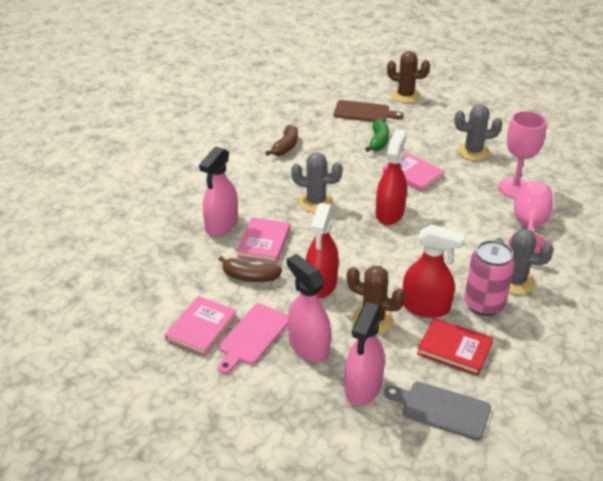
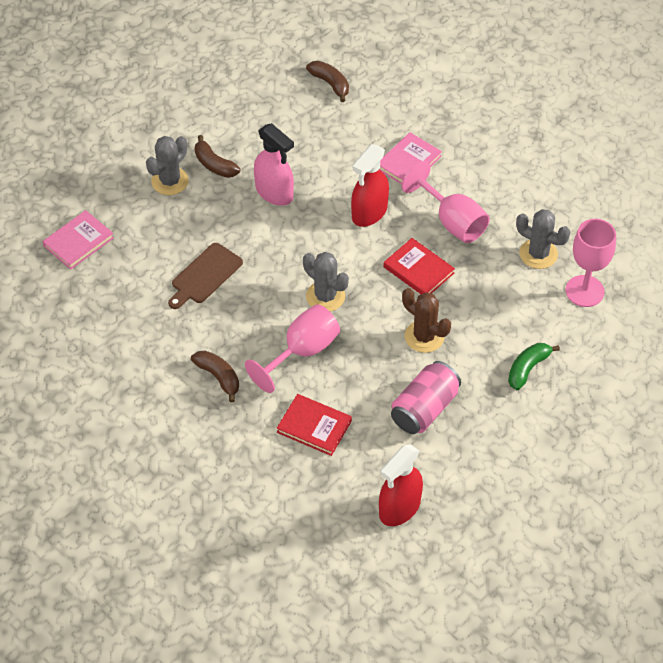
brown banana: 2 -> 3
brown cactus: 2 -> 1
grey cutting board: 1 -> 0
pink book: 3 -> 2
pink cutting board: 1 -> 0
pink goblet: 2 -> 3
pink spray bottle: 3 -> 1
red book: 1 -> 2
red spray bottle: 3 -> 2

